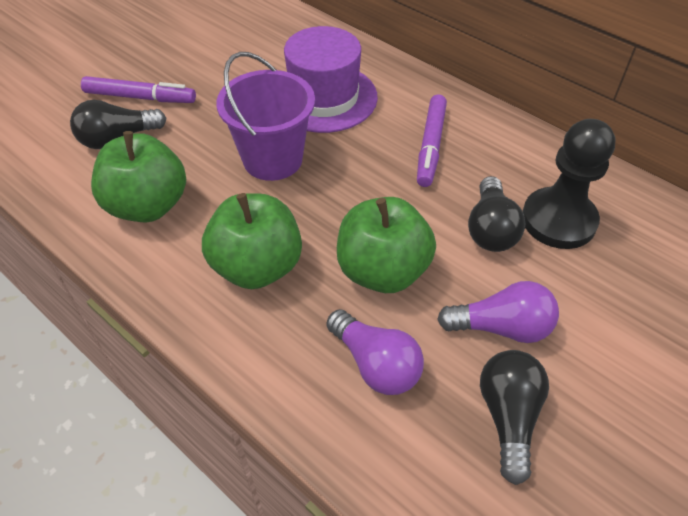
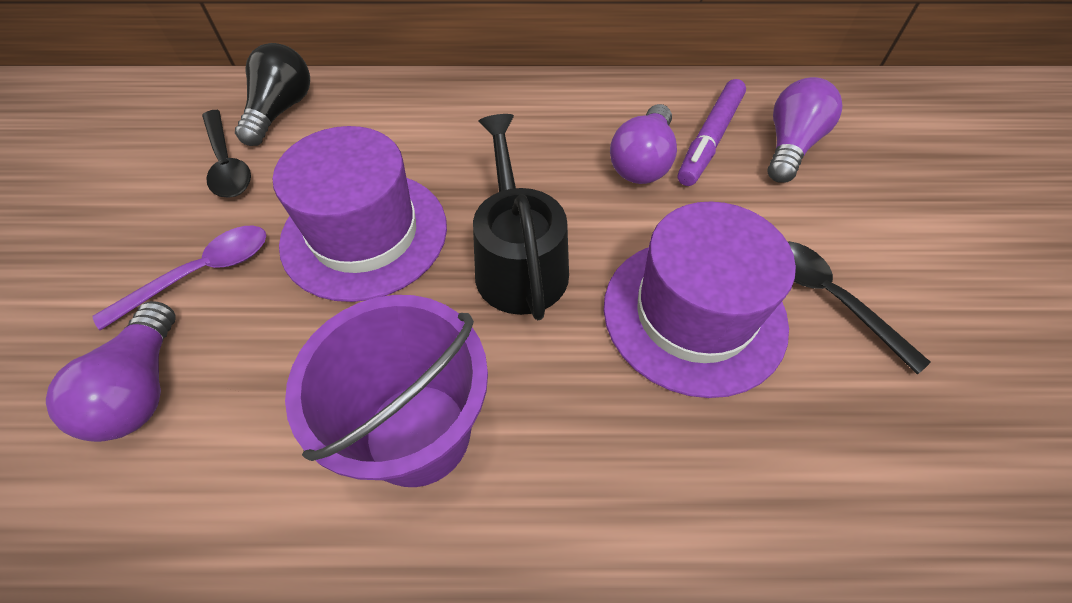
black light bulb: 3 -> 1
black pawn: 1 -> 0
black spoon: 0 -> 2
black watering can: 0 -> 1
green apple: 3 -> 0
purple hat: 1 -> 2
purple light bulb: 2 -> 3
purple marker: 2 -> 1
purple spoon: 0 -> 1

